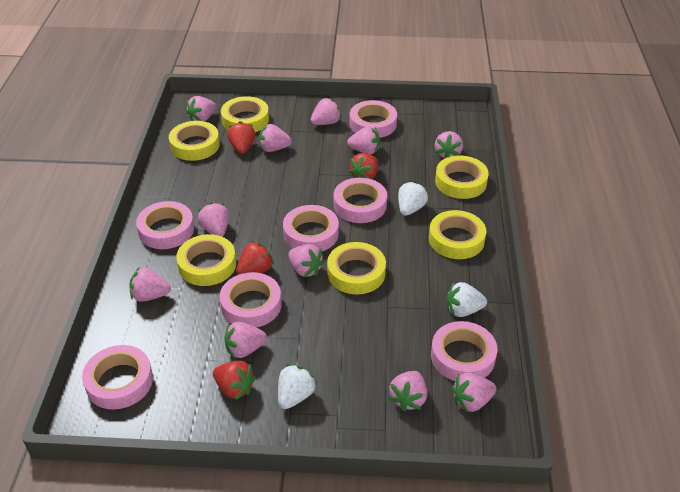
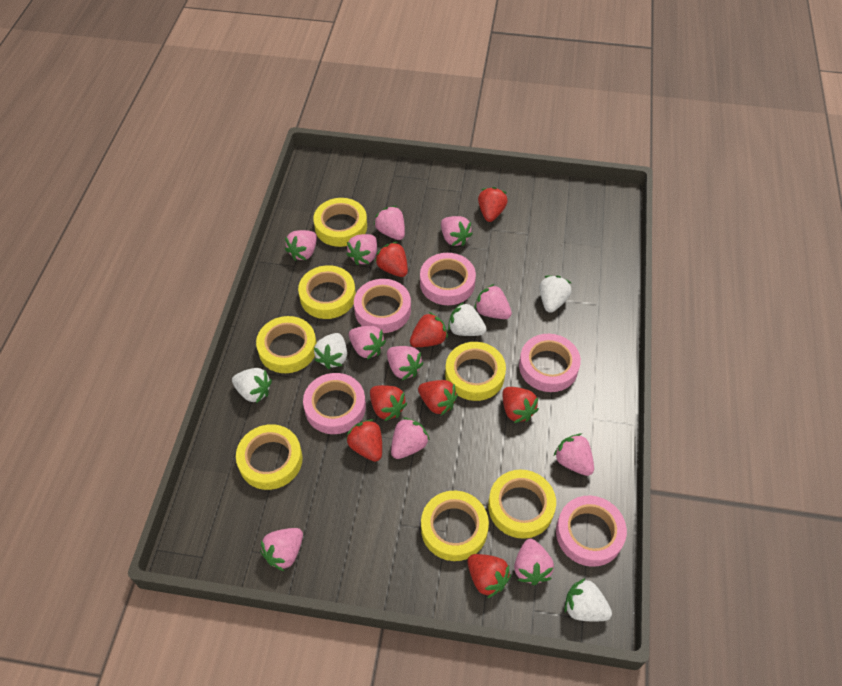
pink tape: 7 -> 5
red strawberry: 4 -> 8
white strawberry: 3 -> 5
yellow tape: 6 -> 7

